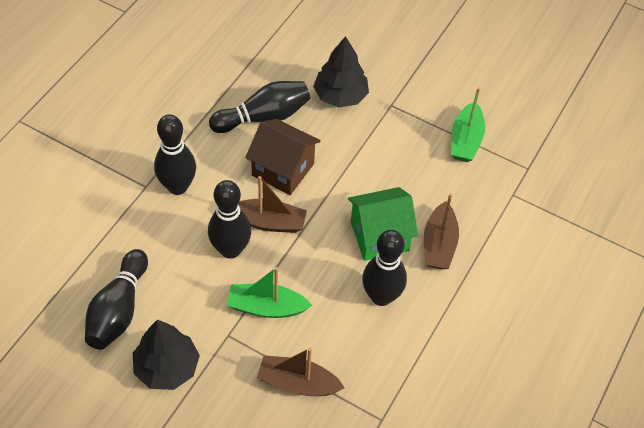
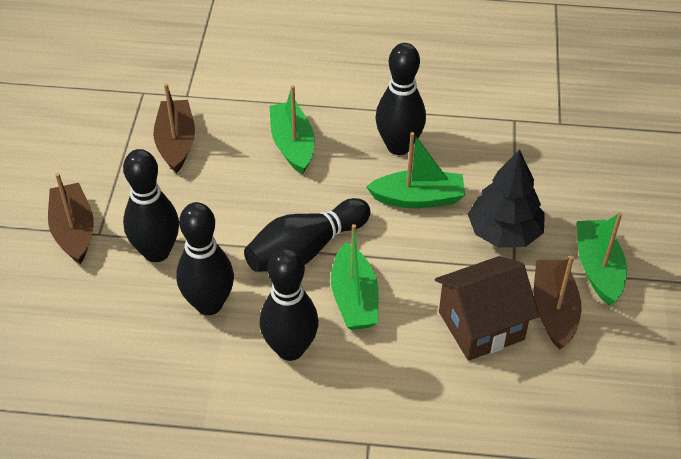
black tree: 2 -> 1
green boat: 2 -> 4
green house: 1 -> 0

